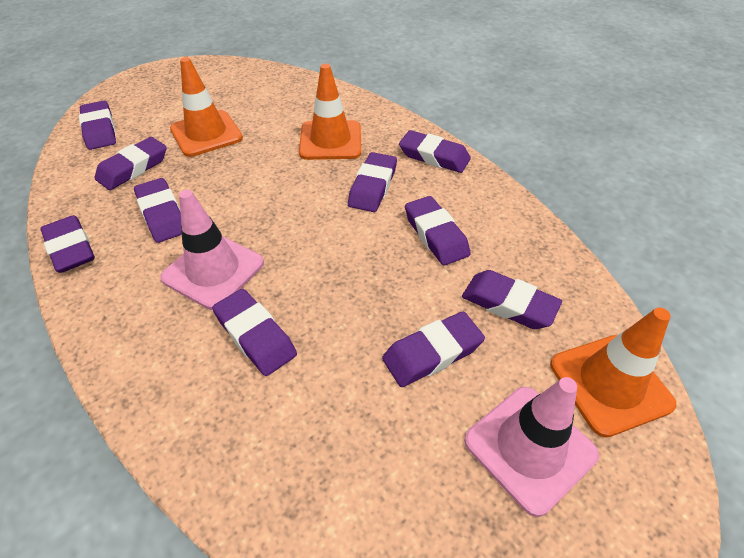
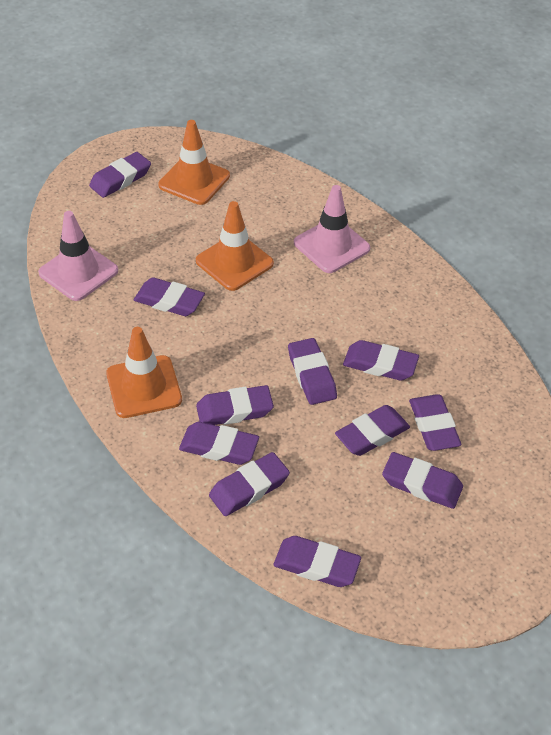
purple eraser: 10 -> 11

